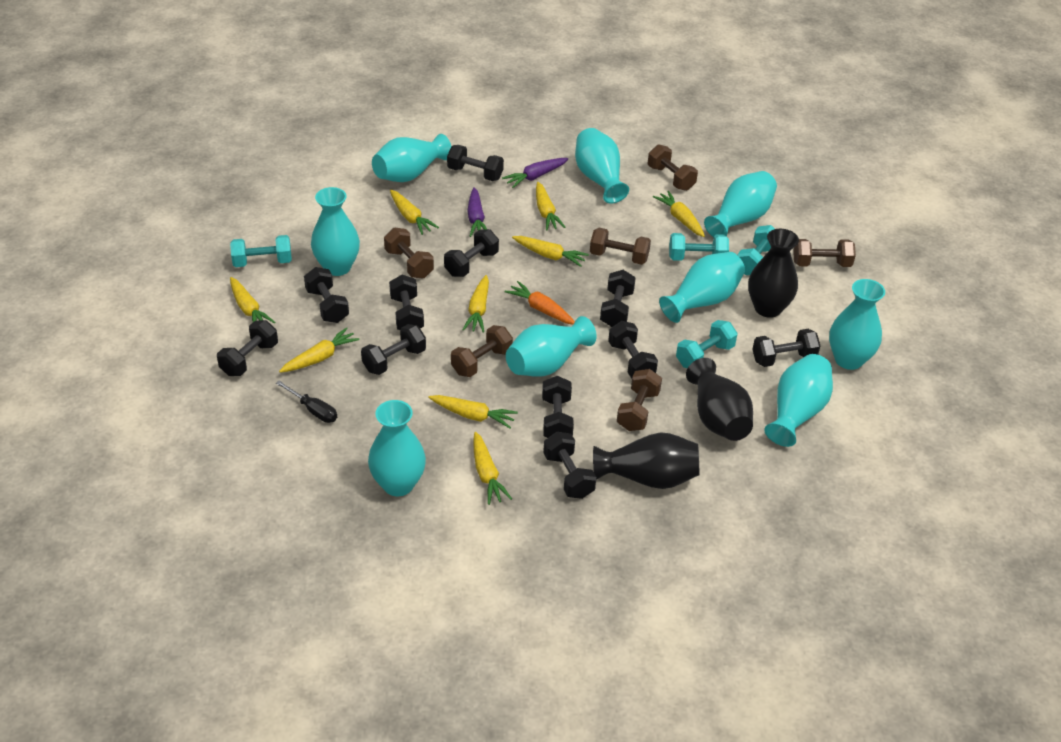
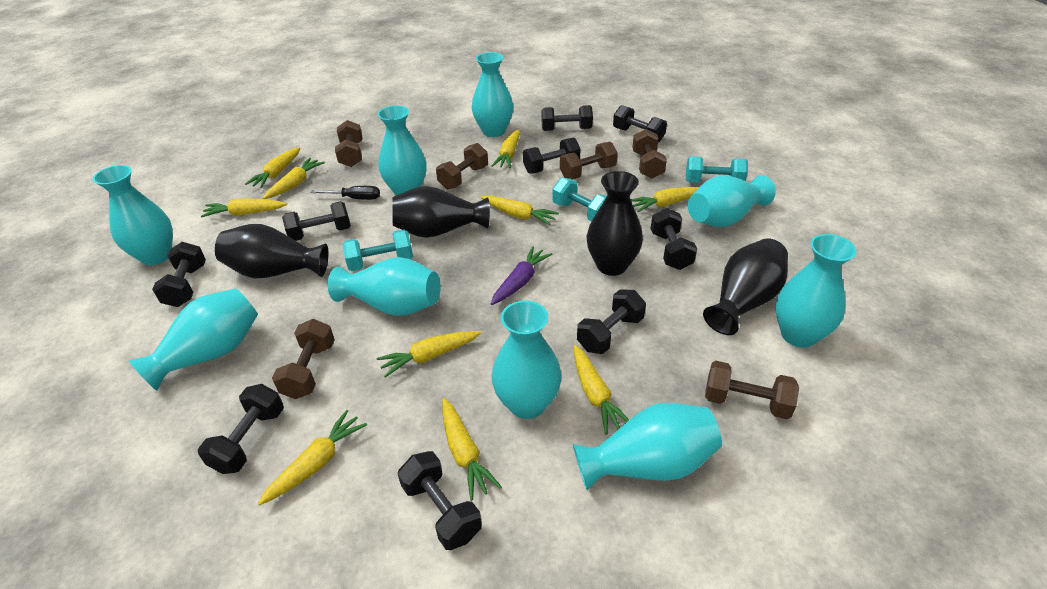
black dumbbell: 11 -> 9
black vase: 3 -> 4
orange carrot: 1 -> 0
purple carrot: 2 -> 1
turquoise dumbbell: 4 -> 3
yellow carrot: 9 -> 10

